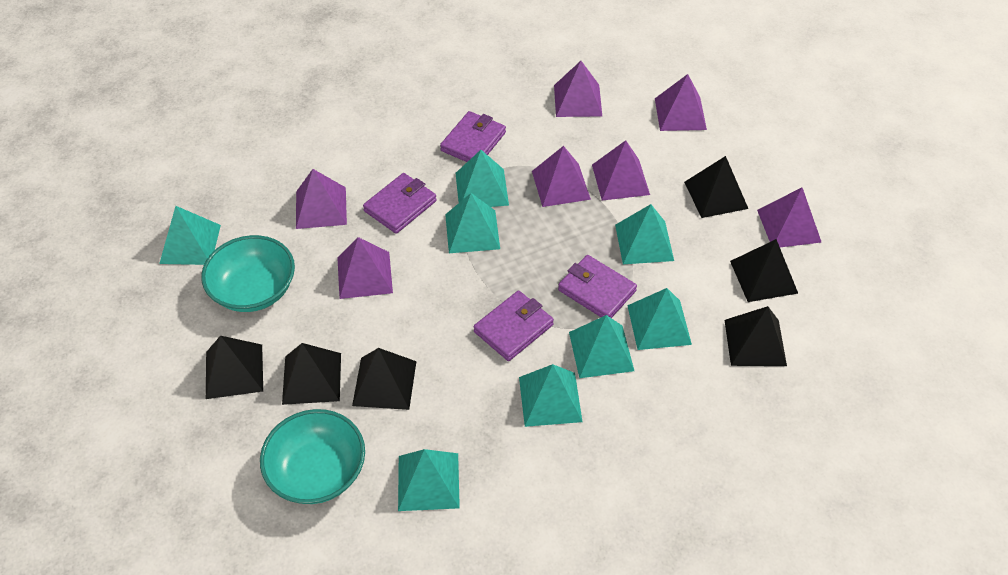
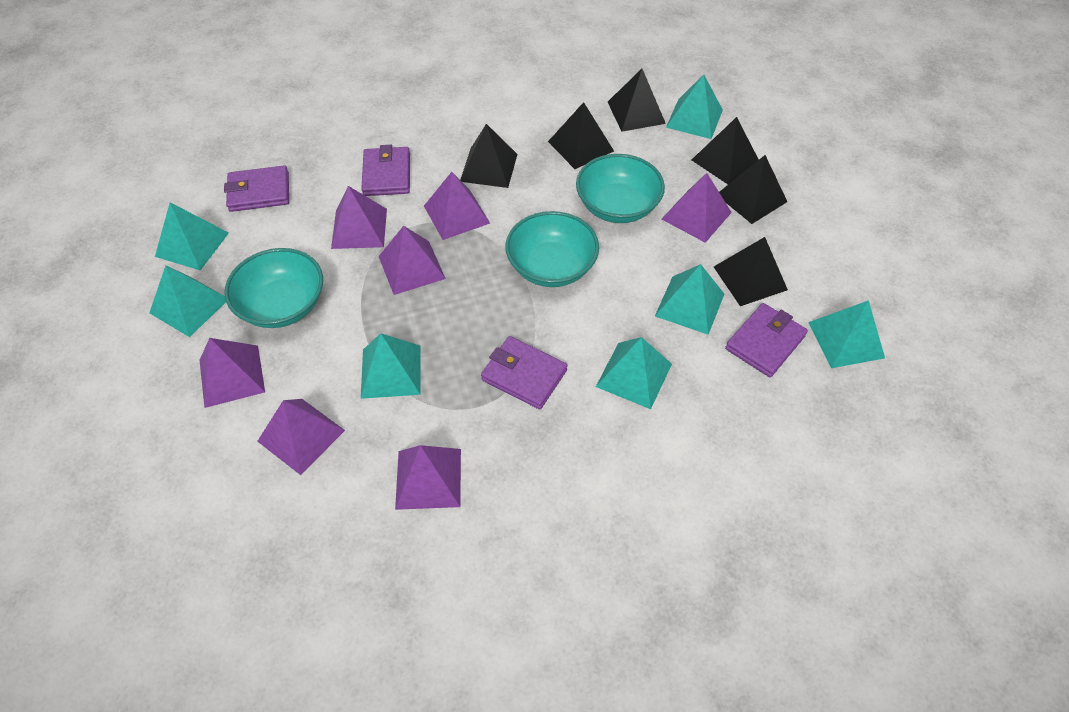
turquoise bowl: 2 -> 3
turquoise pyramid: 8 -> 7

